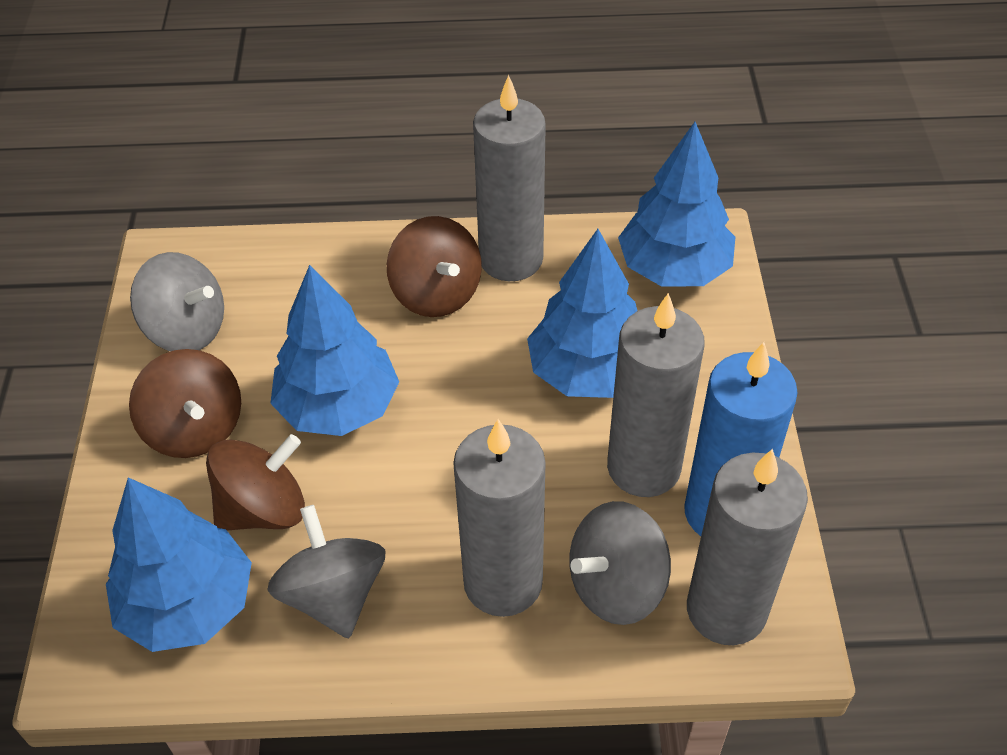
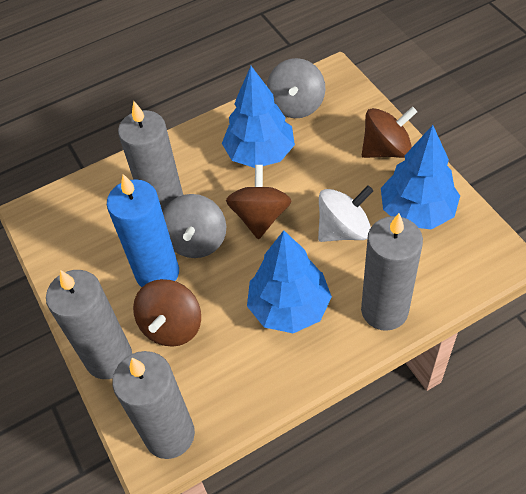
blue tree: 4 -> 3
grey spinning top: 3 -> 2
white spinning top: 0 -> 1

